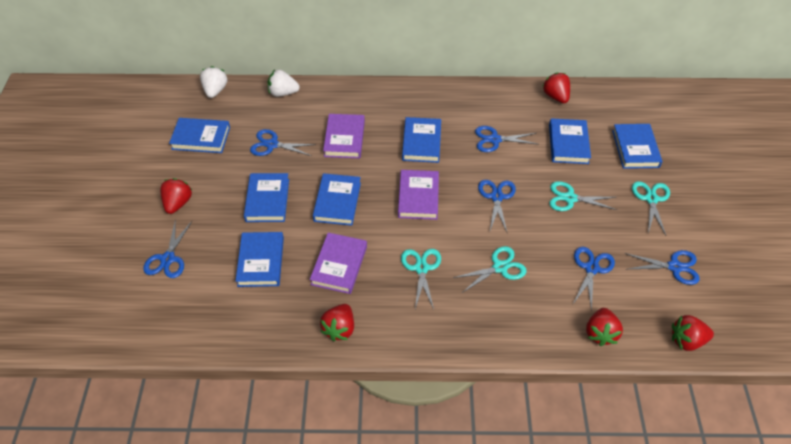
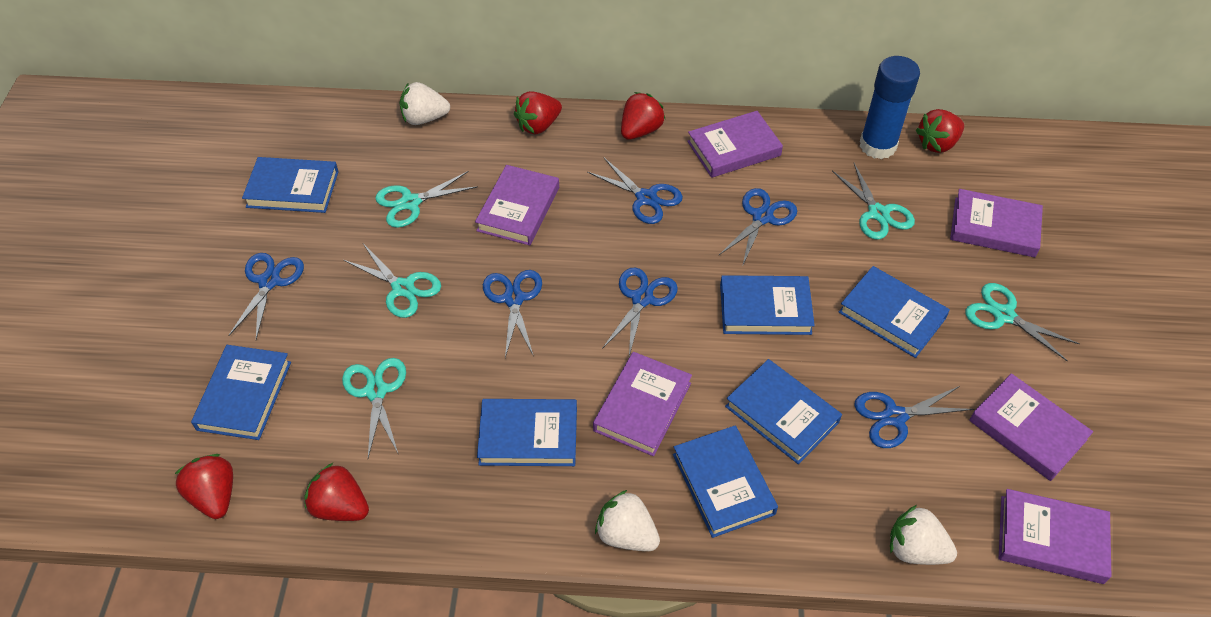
blue glue stick: 0 -> 1
purple book: 3 -> 6
turquoise scissors: 4 -> 5
white strawberry: 2 -> 3

